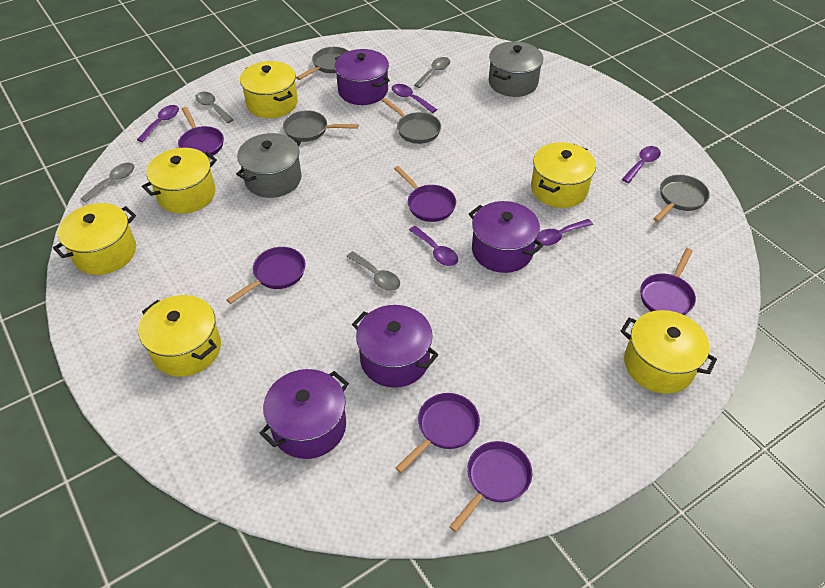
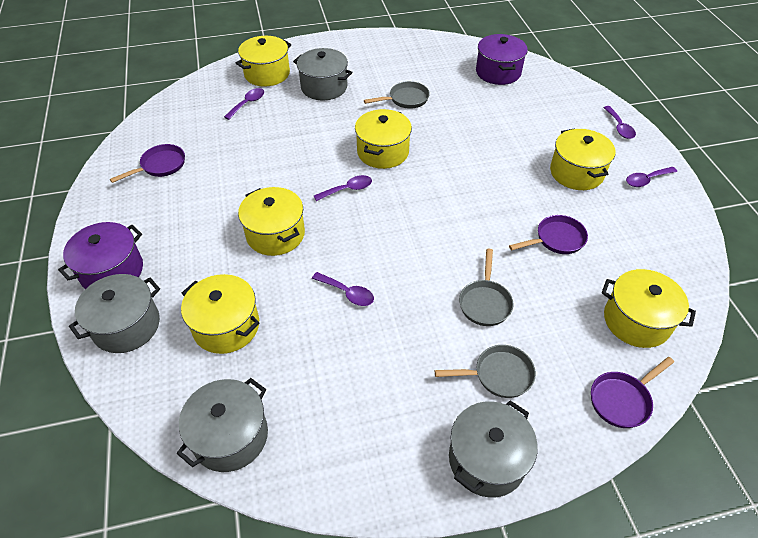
grey pan: 4 -> 3
grey pot: 2 -> 4
grey spoon: 4 -> 0
purple pan: 6 -> 3
purple pot: 4 -> 2

